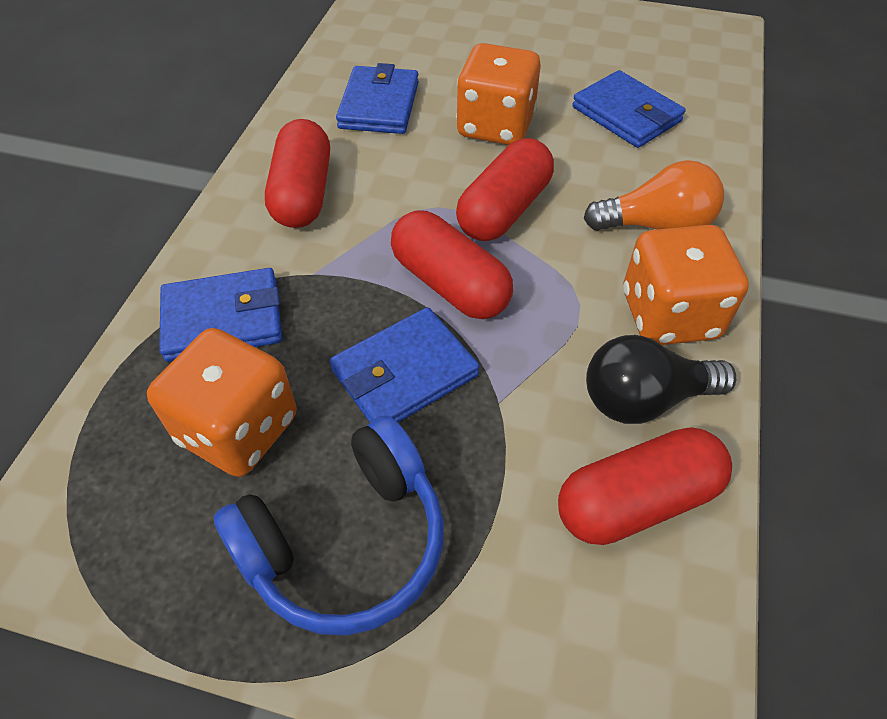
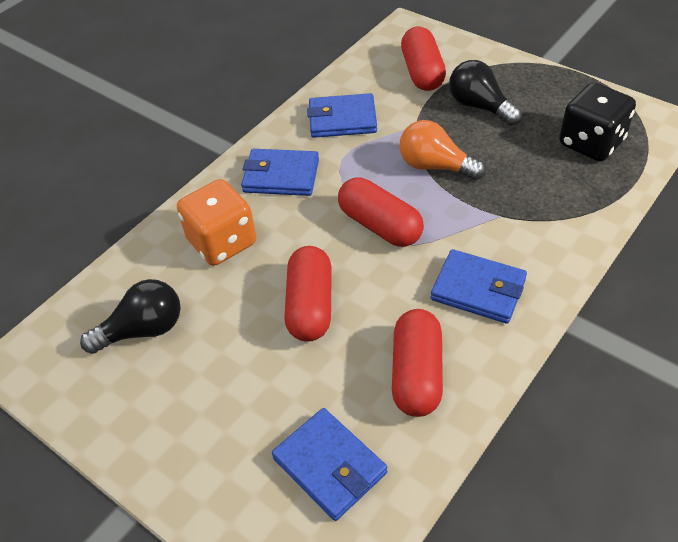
black dice: 0 -> 1
black light bulb: 1 -> 2
blue headphones: 1 -> 0
orange dice: 3 -> 1

